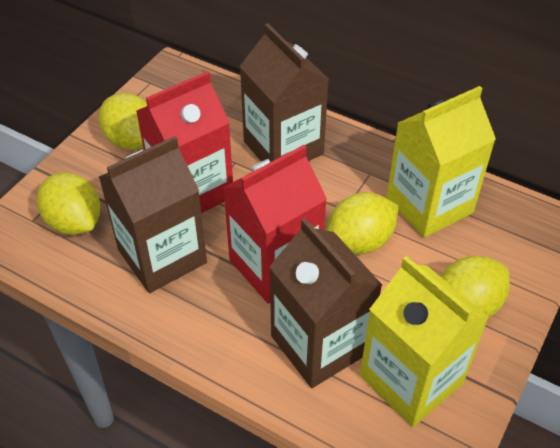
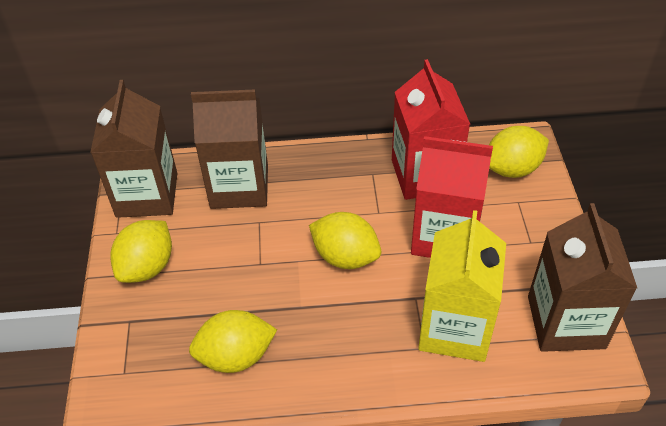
yellow carton: 2 -> 1

